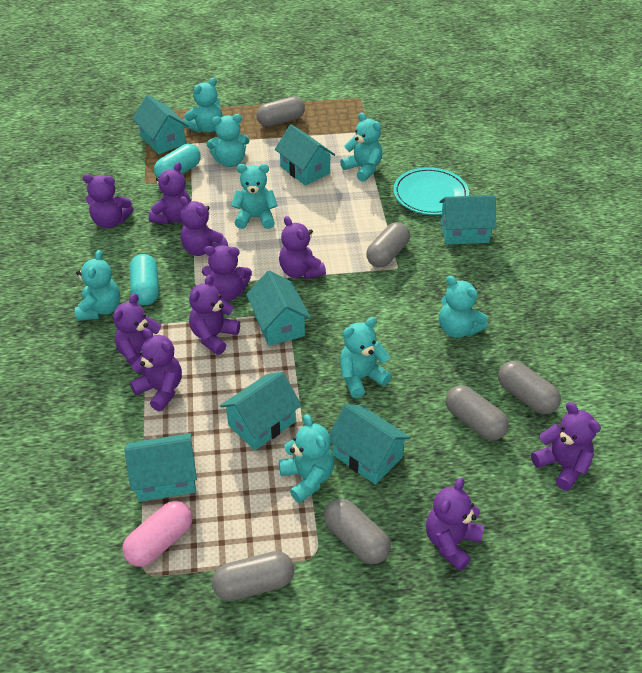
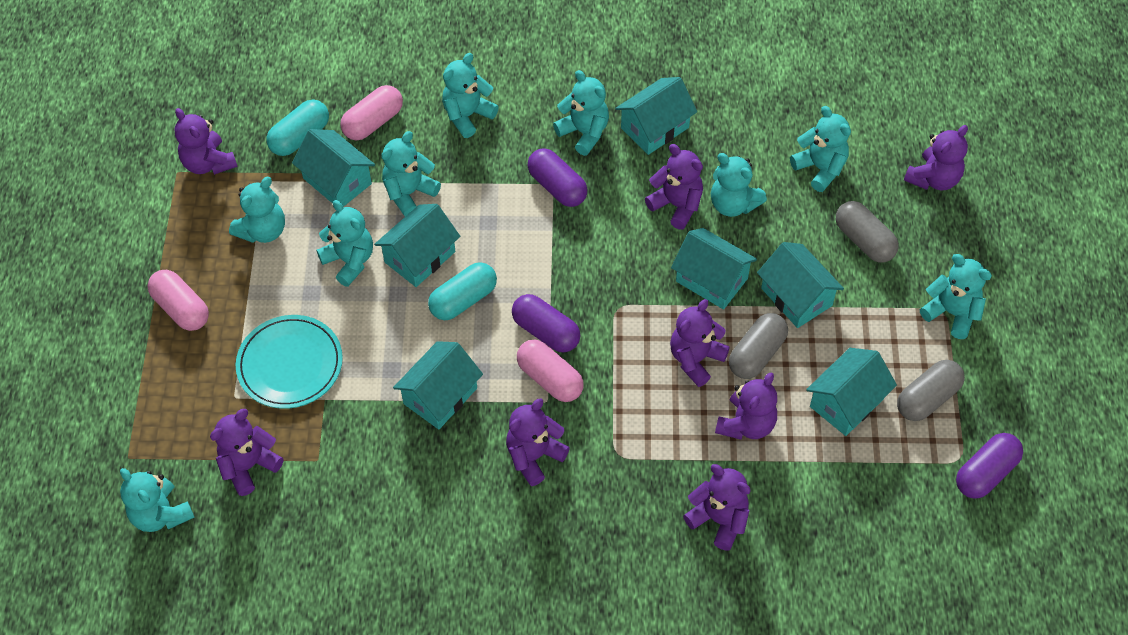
grey capsule: 6 -> 3
pink capsule: 1 -> 3
purple capsule: 0 -> 3
purple teddy bear: 10 -> 8
turquoise teddy bear: 8 -> 9

